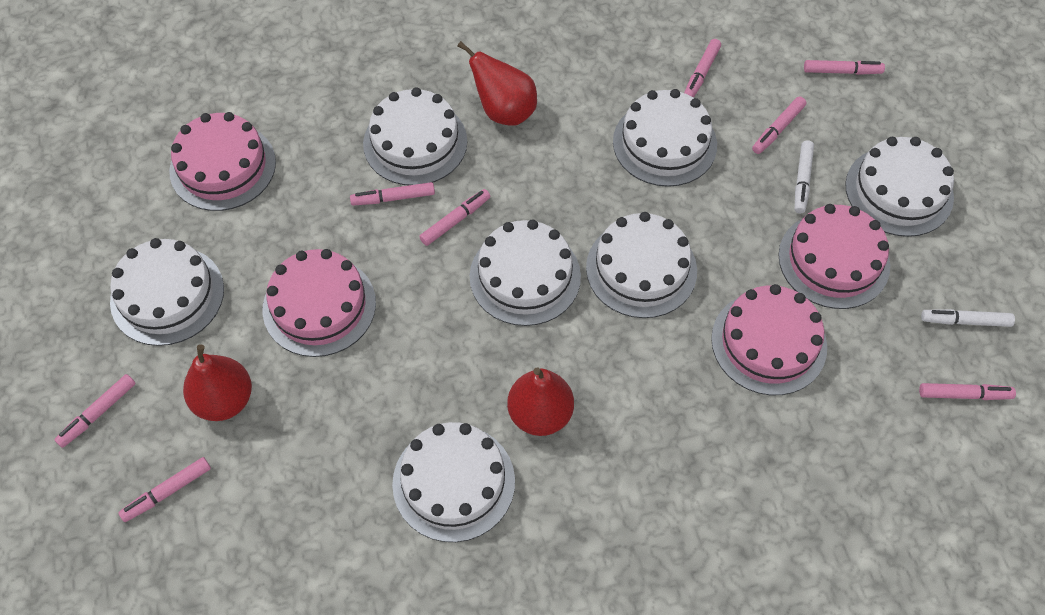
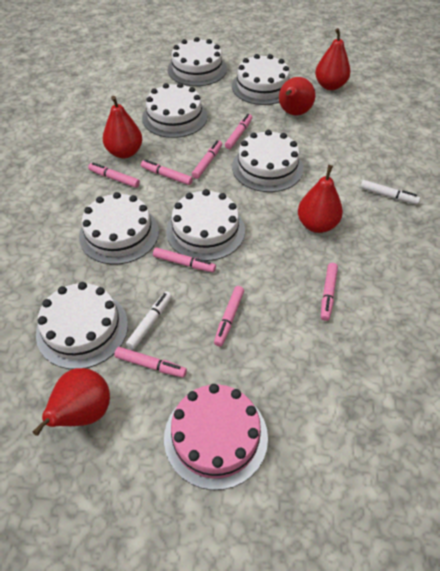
pink cake: 4 -> 1
red pear: 3 -> 5

